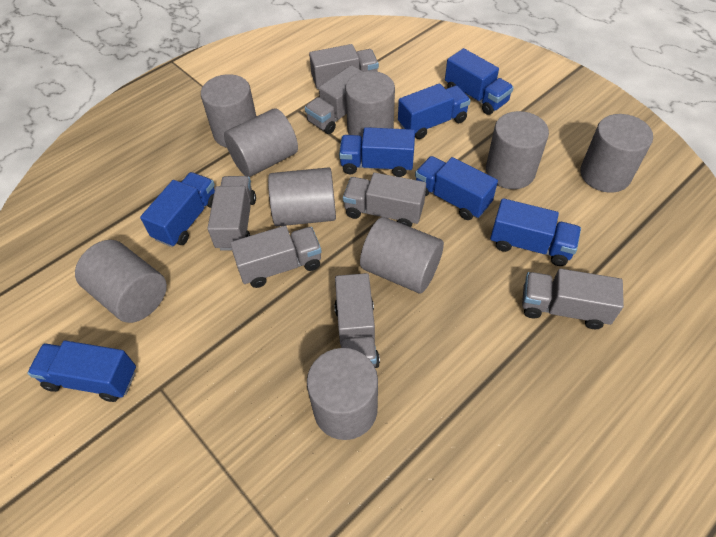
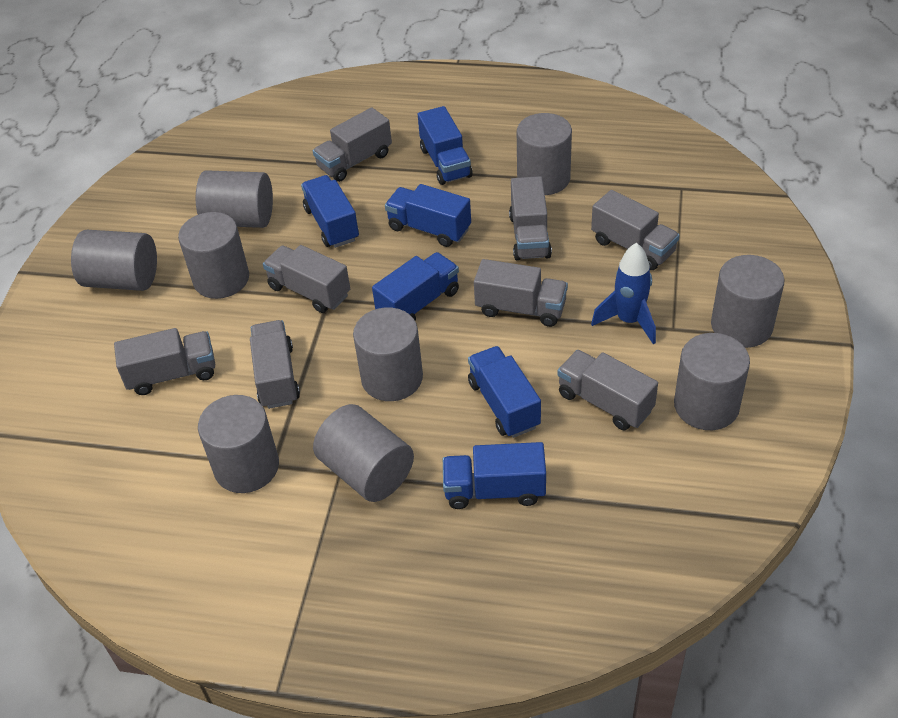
blue rocket: 0 -> 1
blue truck: 7 -> 6
grey truck: 7 -> 8

